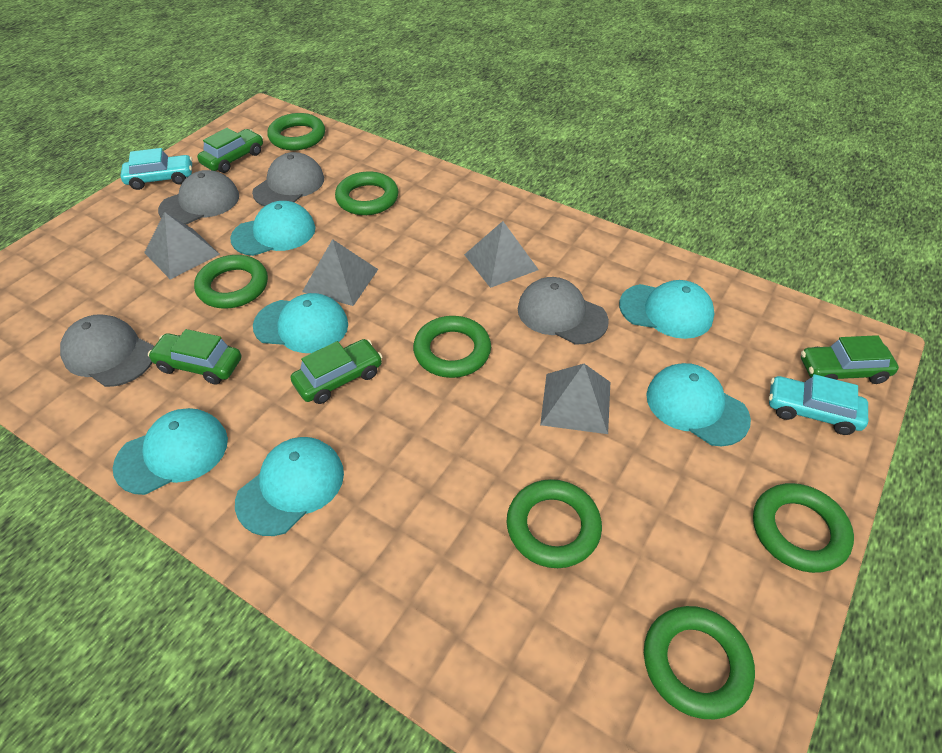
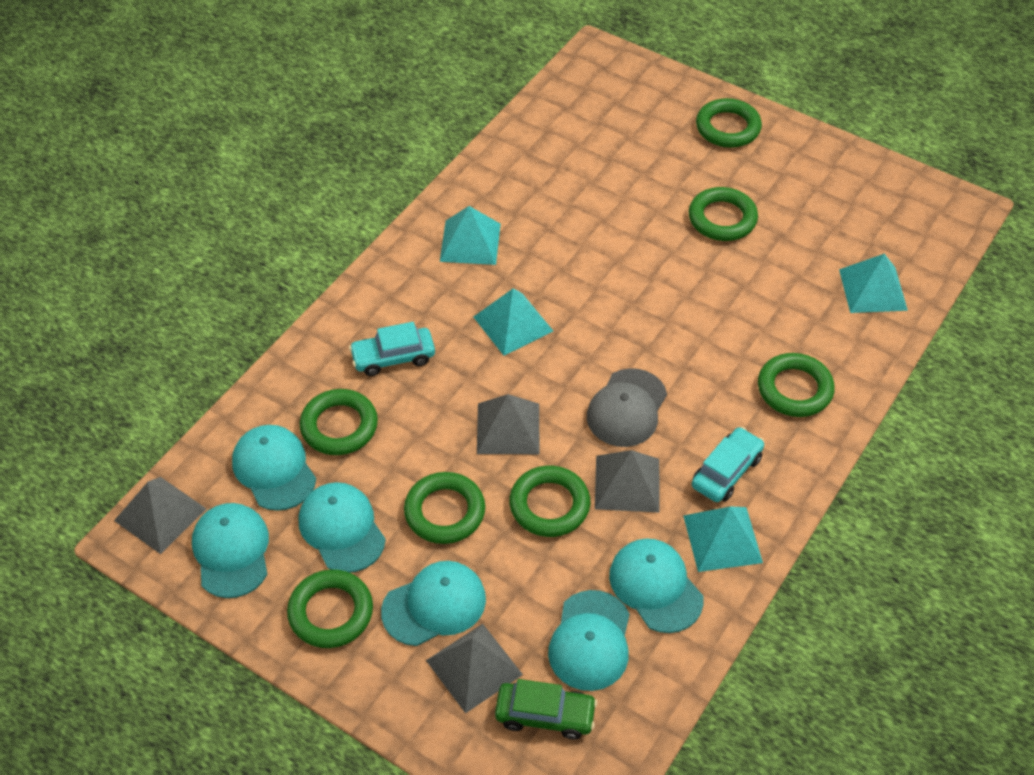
green car: 4 -> 1
grey cap: 4 -> 1
turquoise pyramid: 0 -> 4

